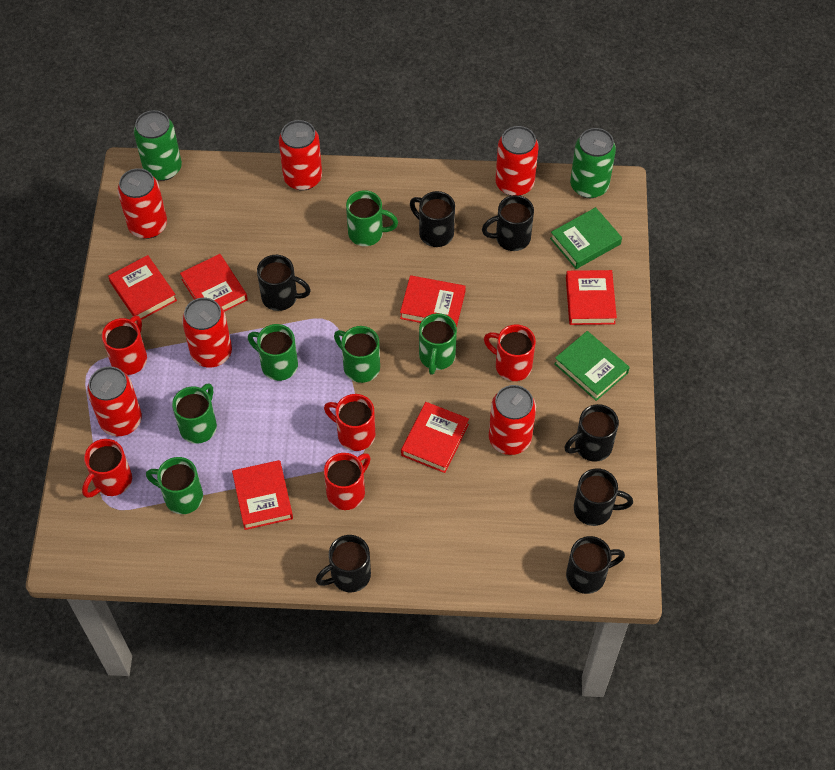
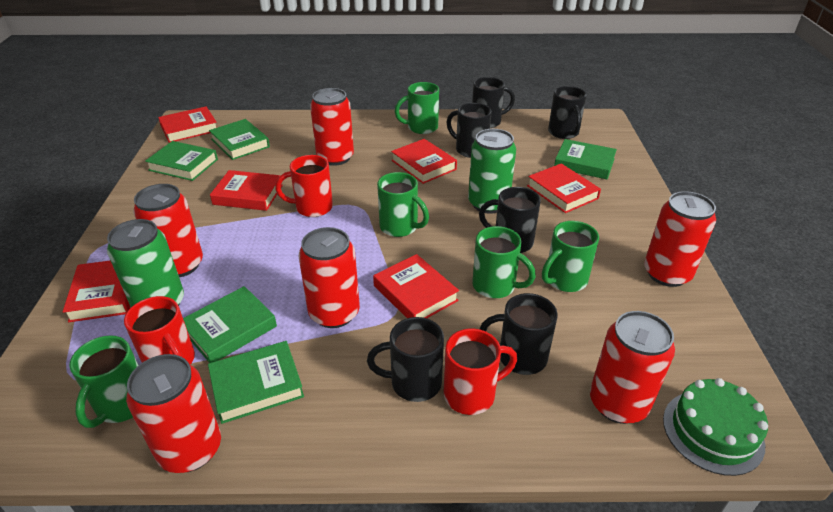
black mug: 7 -> 6
green book: 2 -> 5
green cake: 0 -> 1
green mug: 6 -> 5
red mug: 5 -> 3

